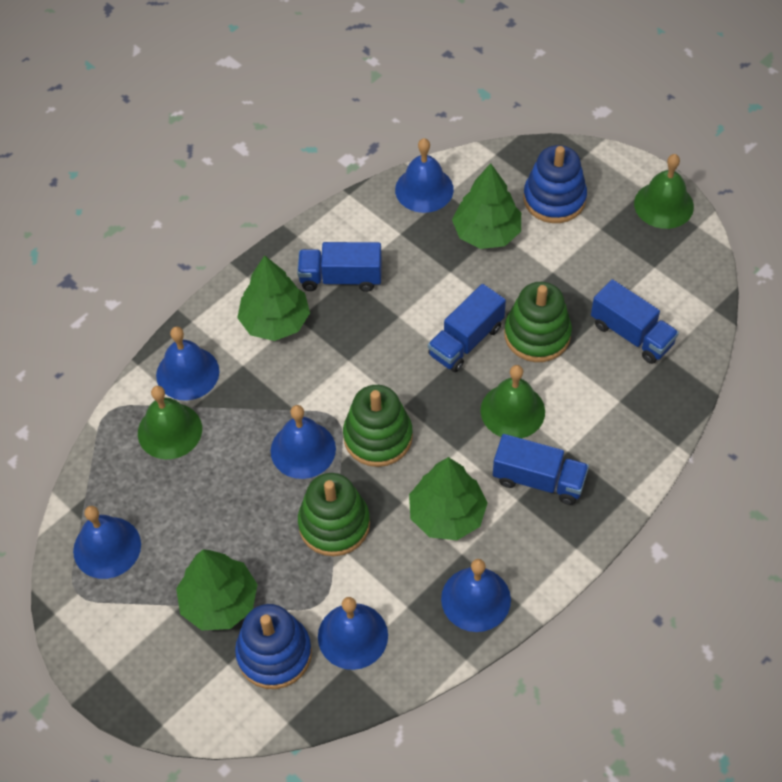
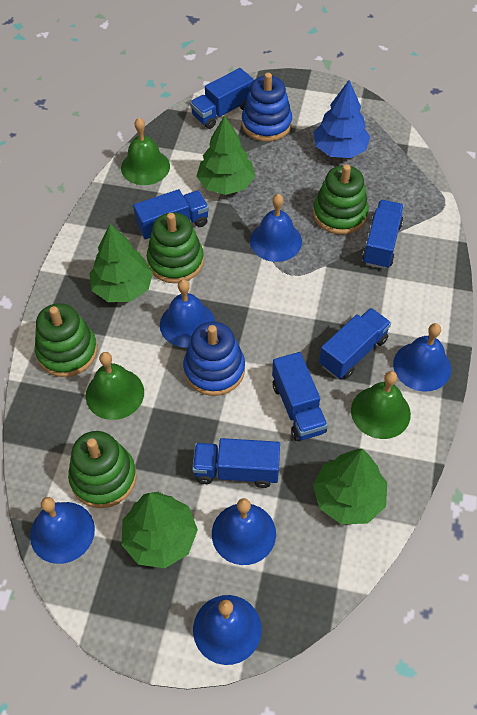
blue tree: 0 -> 1
blue truck: 4 -> 6
green stacking toy: 3 -> 4

